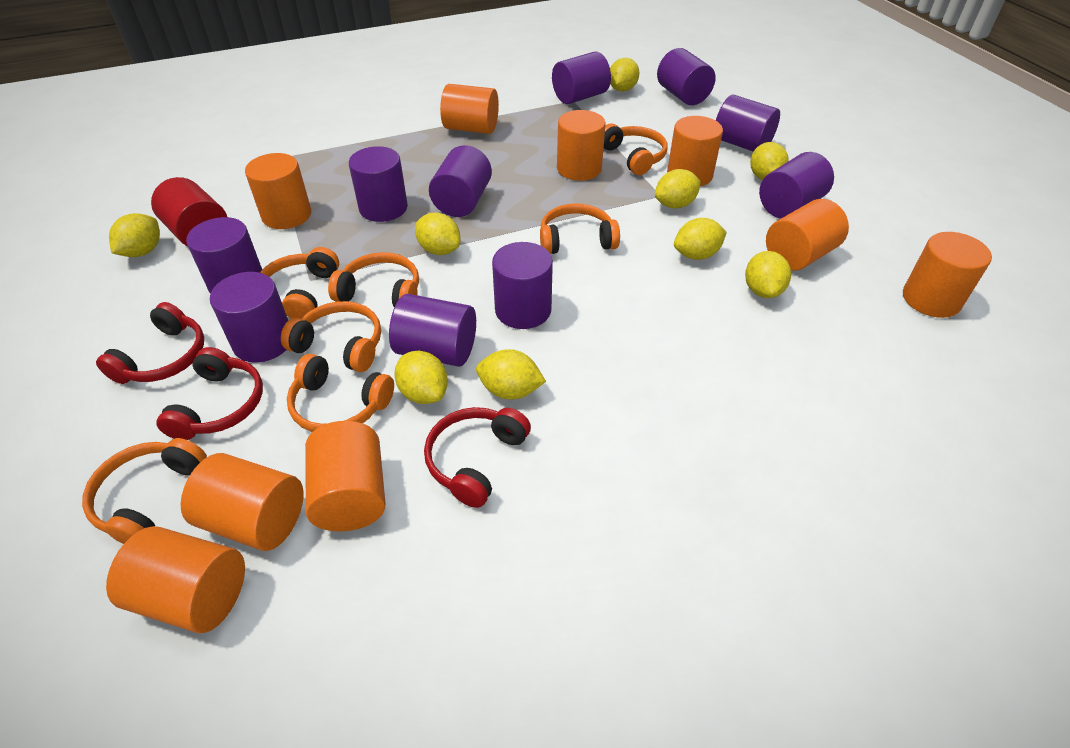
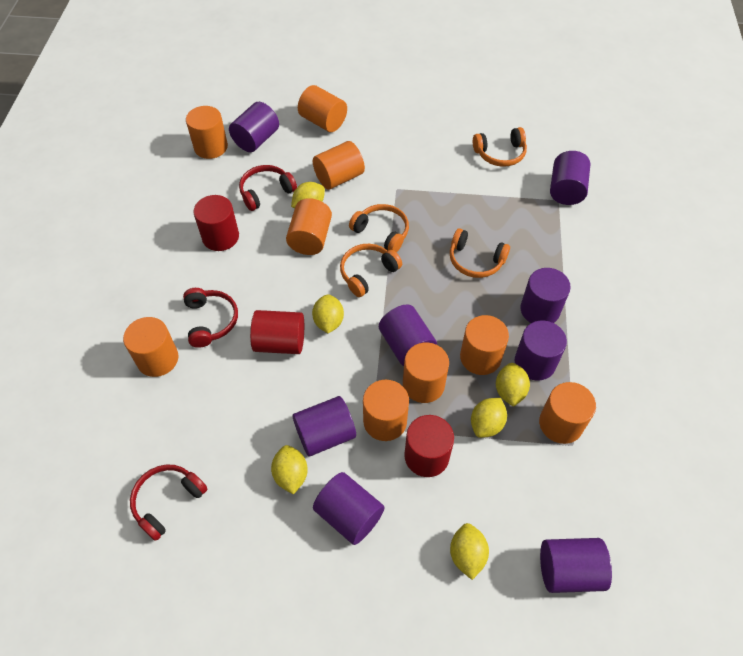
orange headphones: 7 -> 4
purple cylinder: 10 -> 8
red cylinder: 1 -> 3
yellow lemon: 9 -> 6

